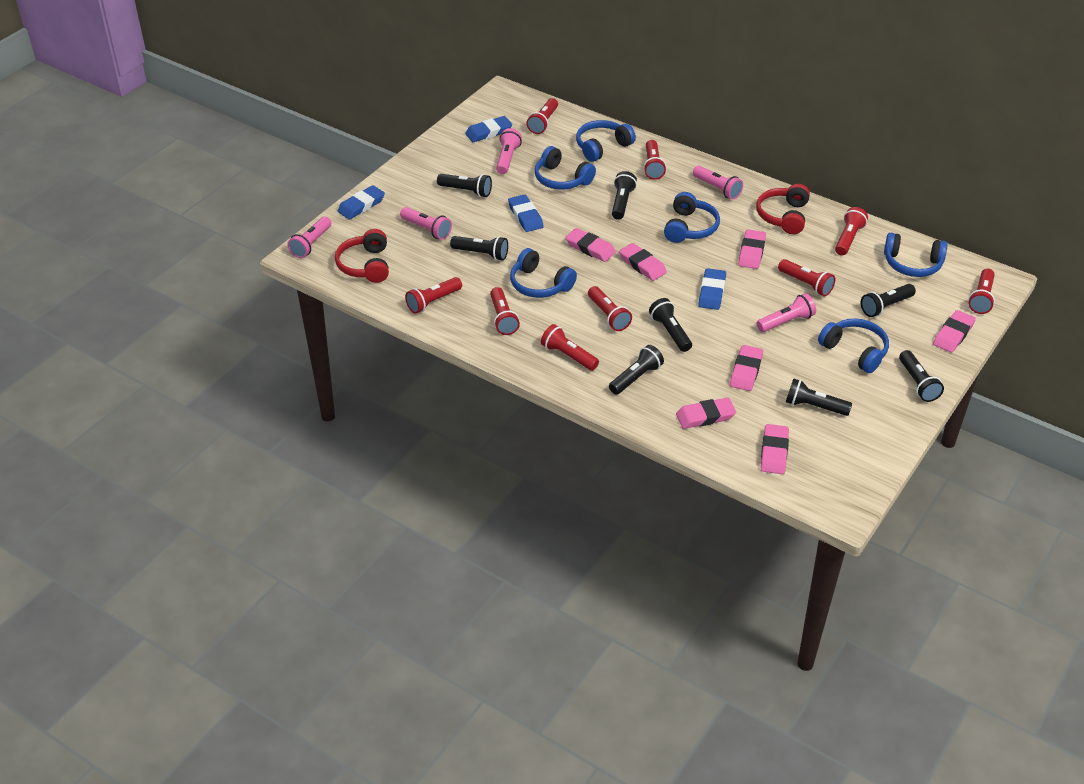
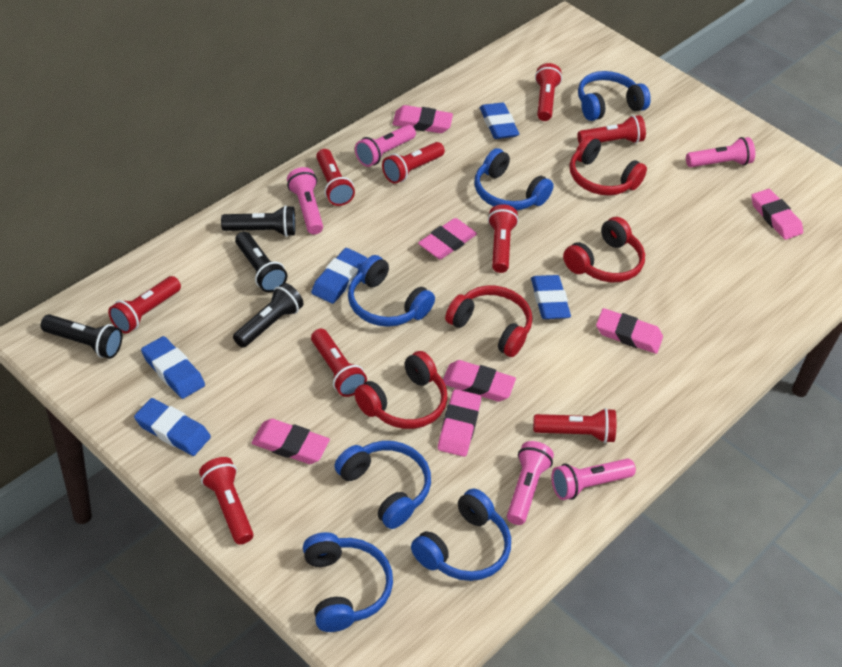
black flashlight: 8 -> 4
blue eraser: 4 -> 5
red headphones: 2 -> 4

